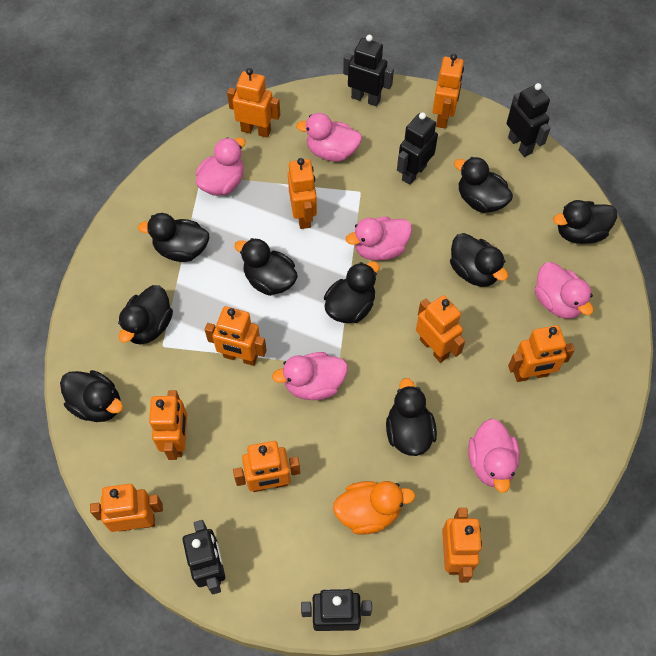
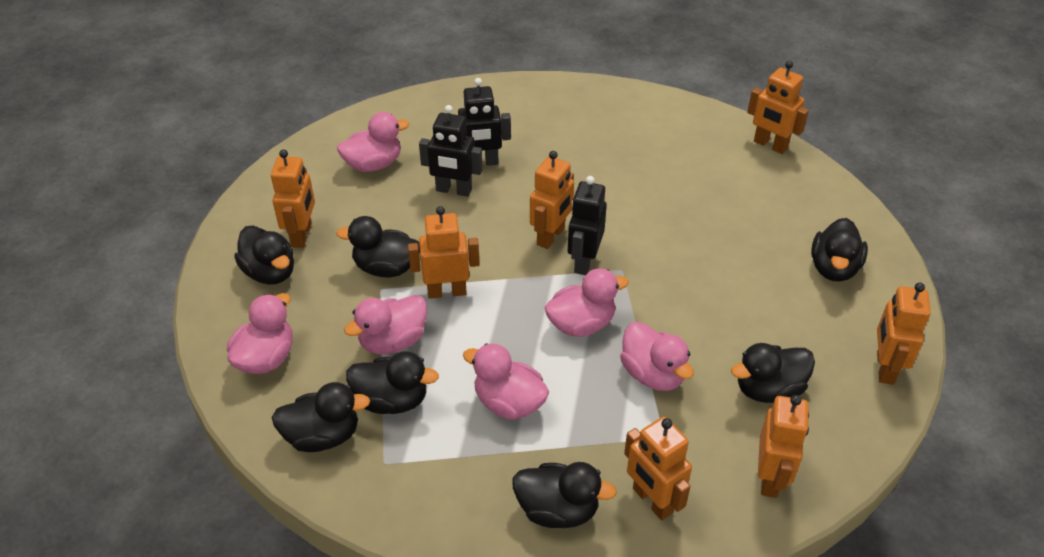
black duck: 9 -> 7
black robot: 5 -> 3
orange duck: 1 -> 0
orange robot: 10 -> 7

